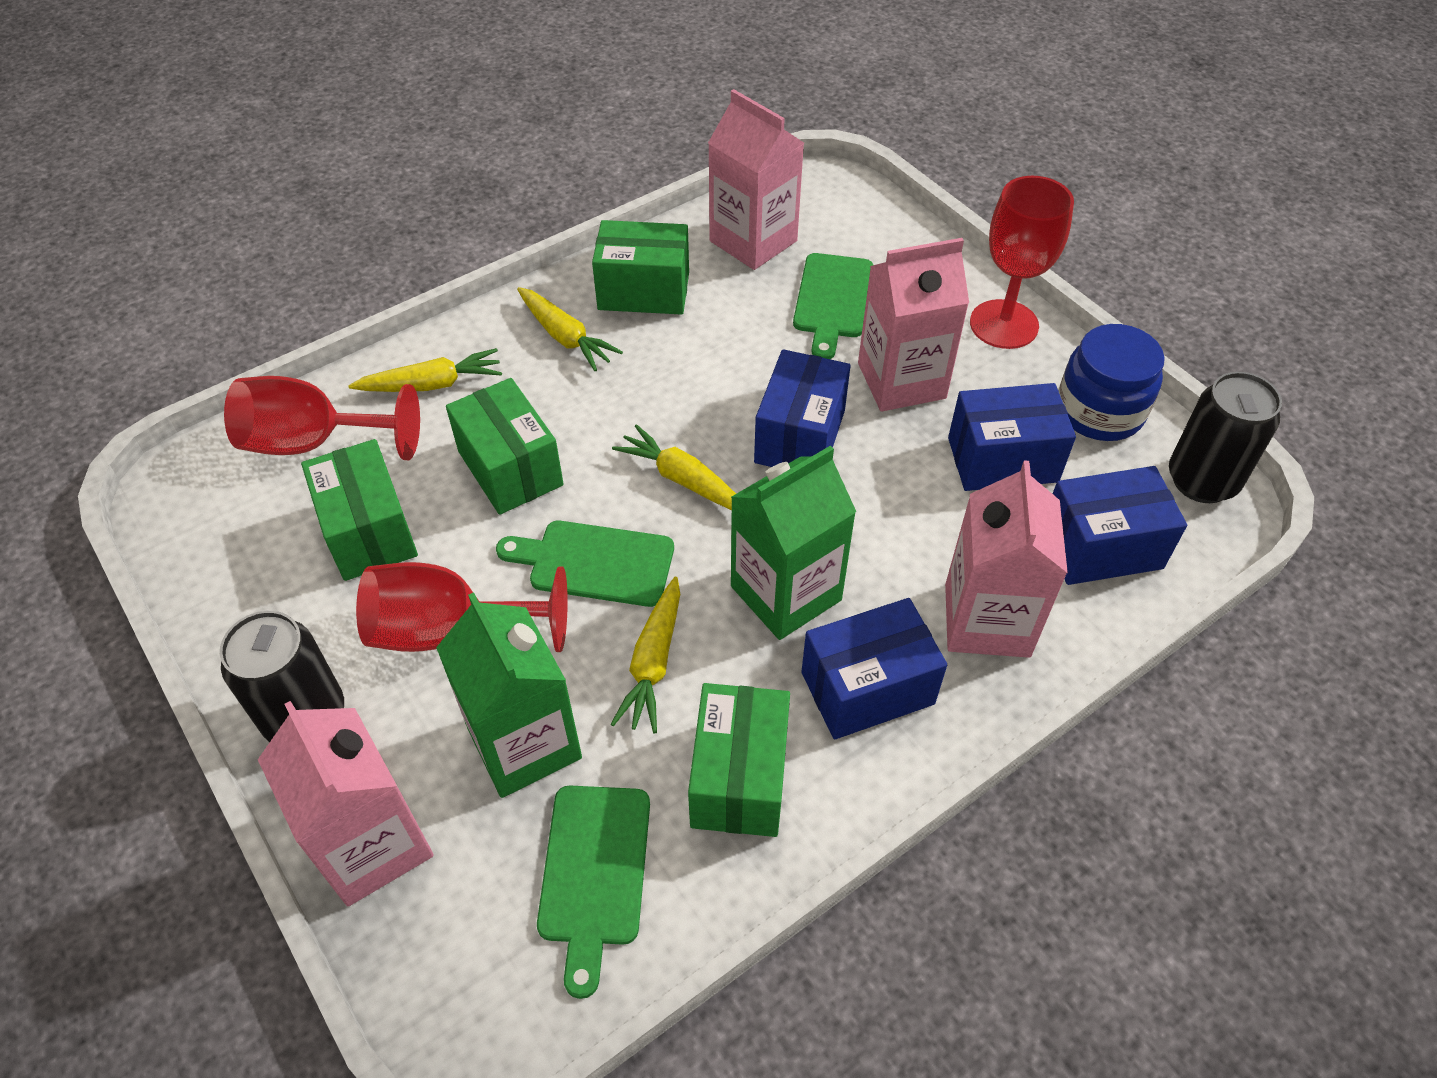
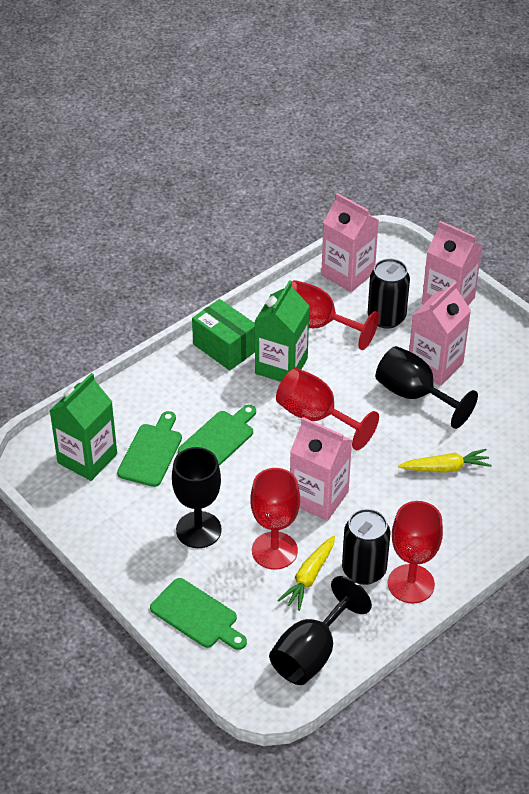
black goblet: 0 -> 3
blue box: 4 -> 0
blue jar: 1 -> 0
green box: 4 -> 1
red goblet: 3 -> 4
yellow carrot: 4 -> 2

